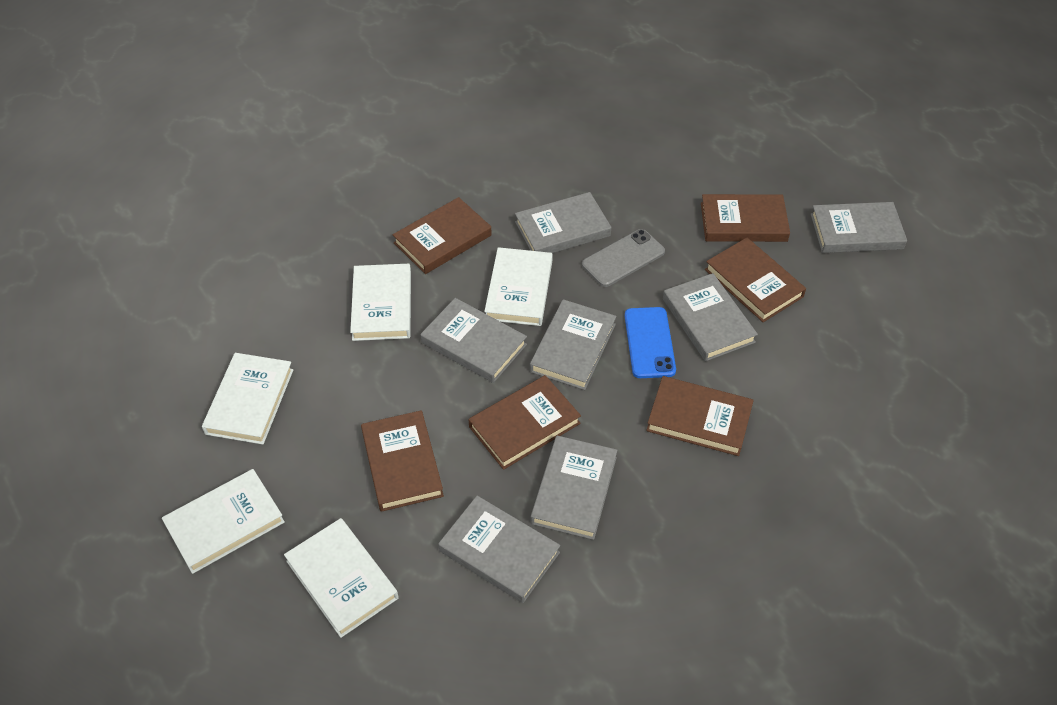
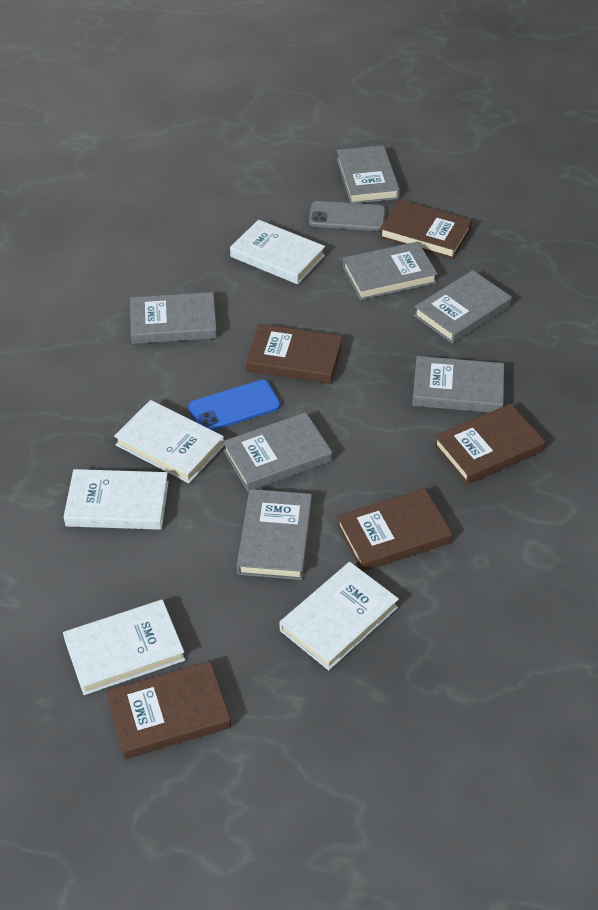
brown book: 6 -> 5

